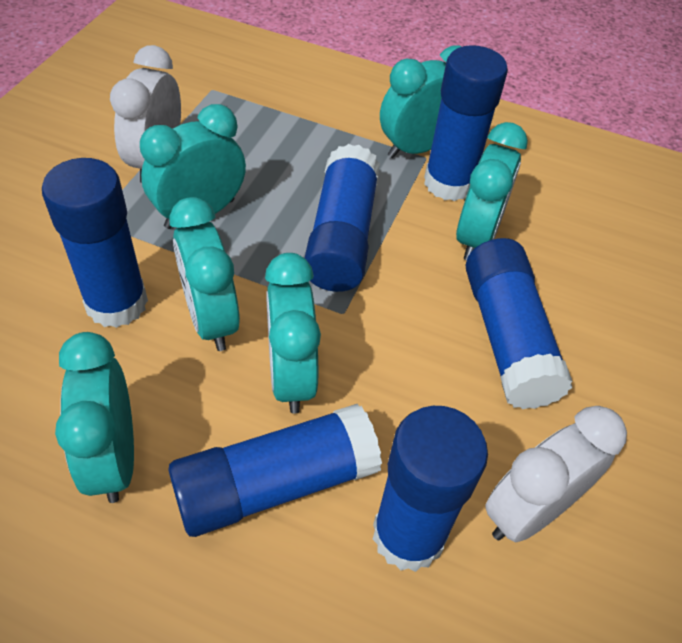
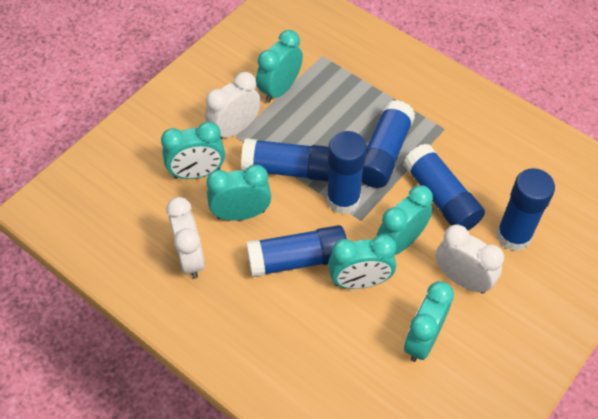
white clock: 2 -> 3

